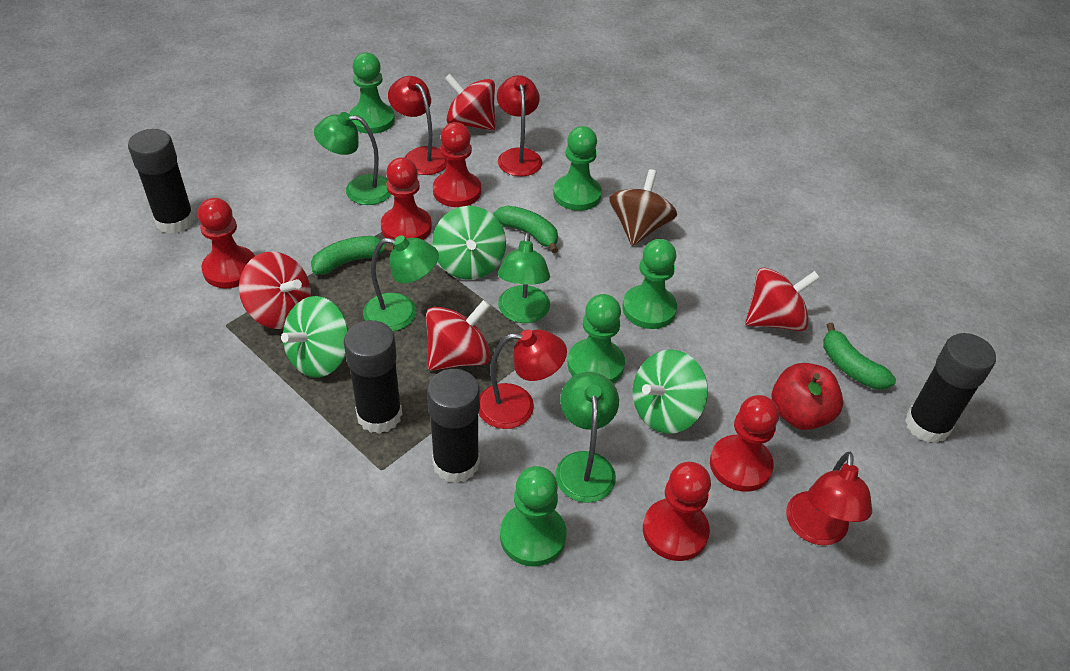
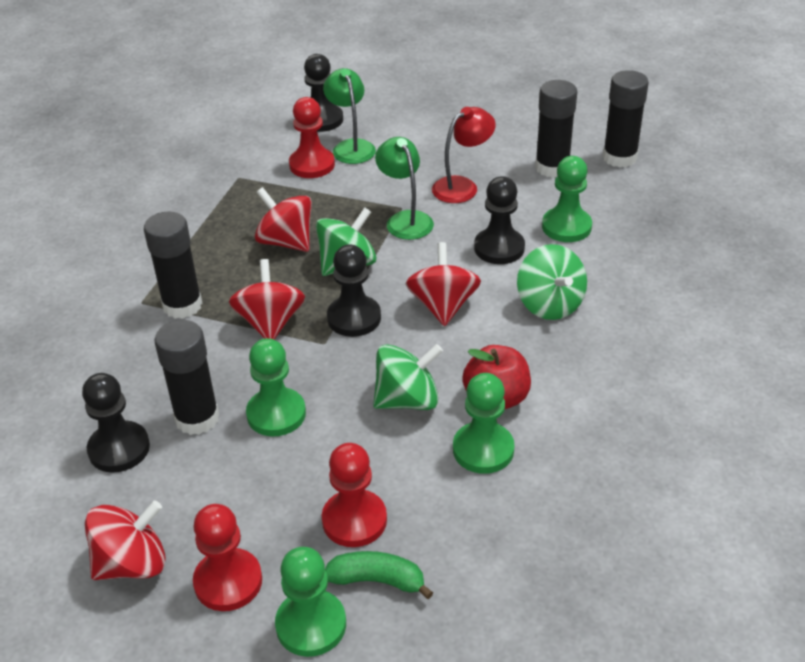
black pawn: 0 -> 4
brown spinning top: 1 -> 0
green banana: 3 -> 1
green lamp: 4 -> 2
green pawn: 5 -> 4
red lamp: 4 -> 1
red pawn: 5 -> 3

